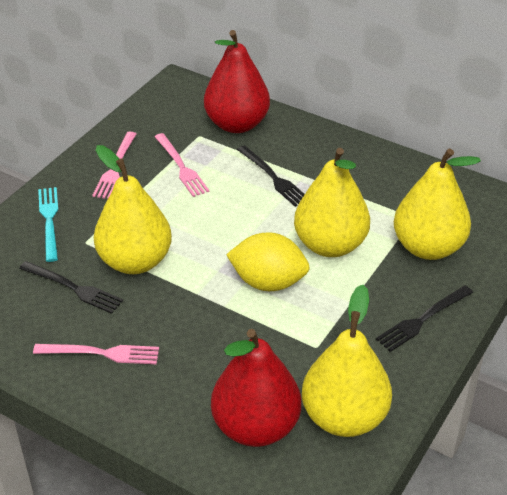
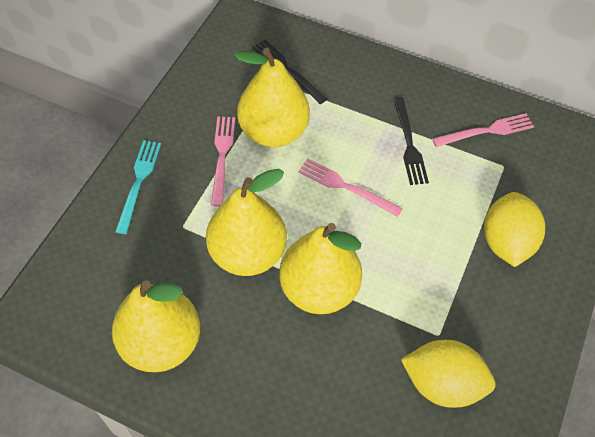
black fork: 3 -> 2
red pear: 2 -> 0
yellow lemon: 1 -> 2

